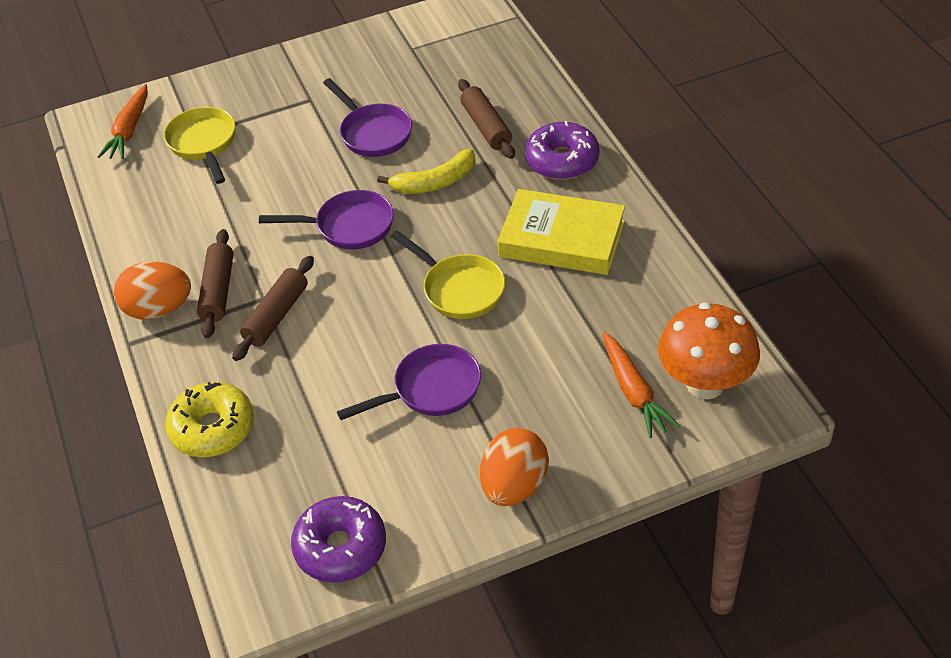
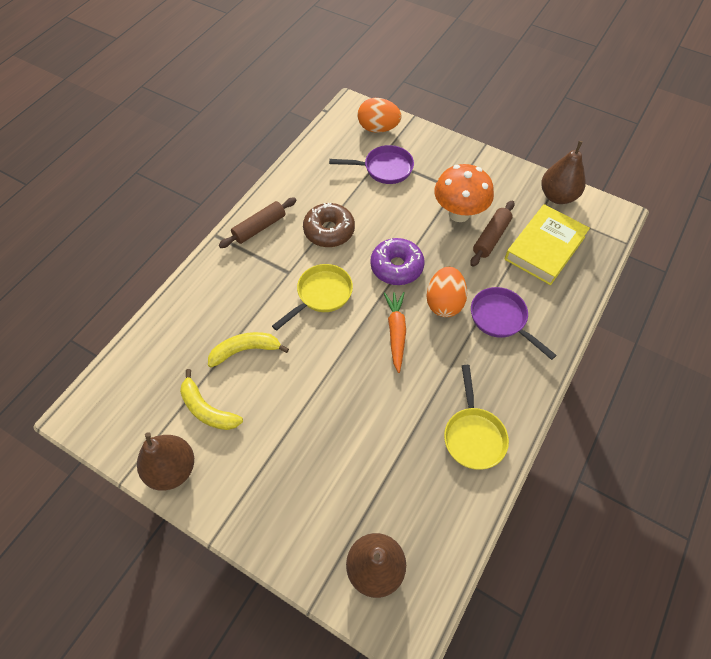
brown donut: 0 -> 1
brown pear: 0 -> 3
brown rolling pin: 3 -> 2
orange carrot: 2 -> 1
purple donut: 2 -> 1
purple pan: 3 -> 2
yellow banana: 1 -> 2
yellow donut: 1 -> 0

